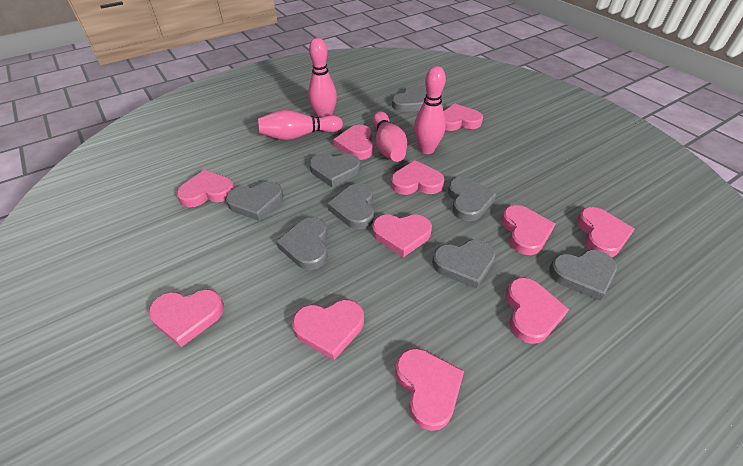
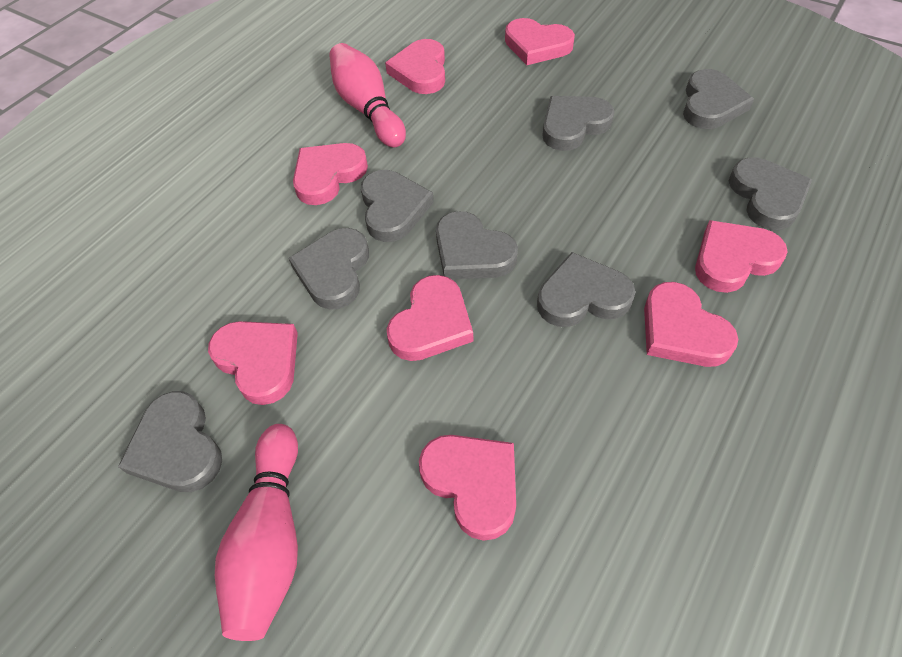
pink bowling pin: 4 -> 2
pink heart: 11 -> 8

